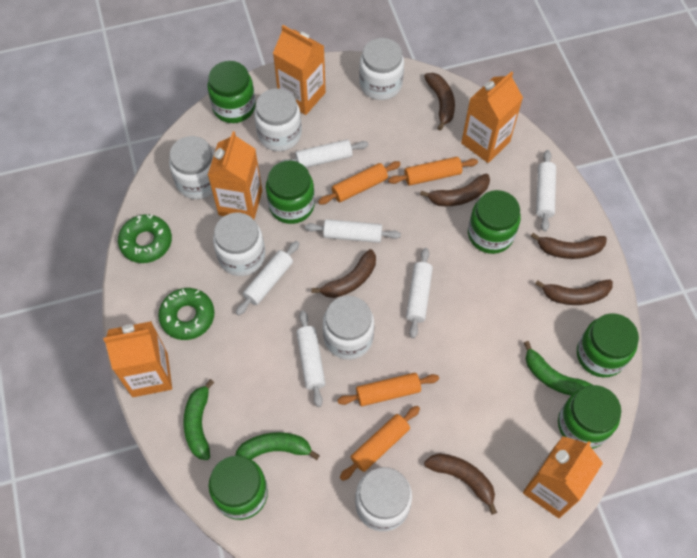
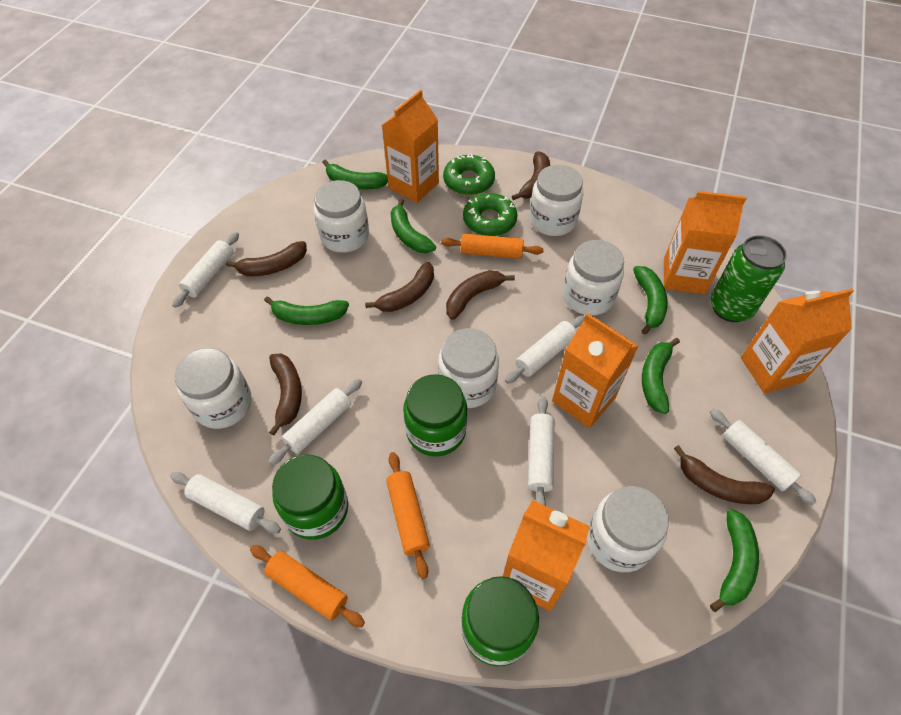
green banana: 3 -> 6
green can: 0 -> 1
green jar: 6 -> 3
orange rolling pin: 4 -> 3

